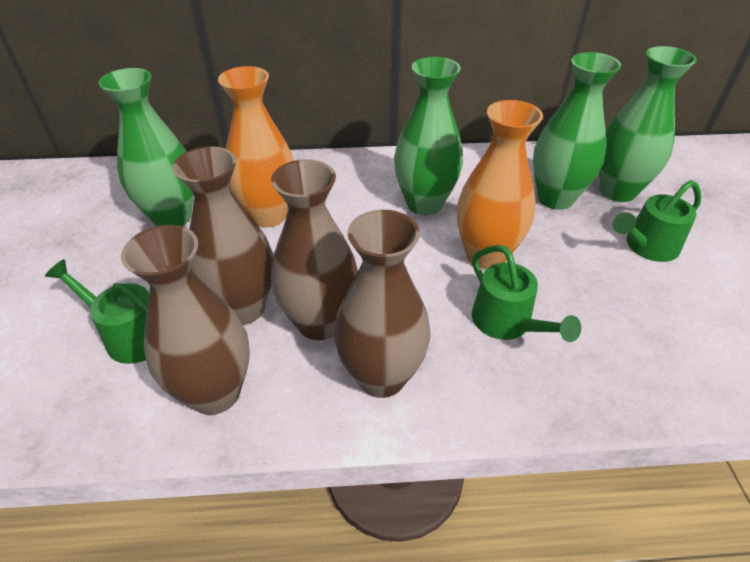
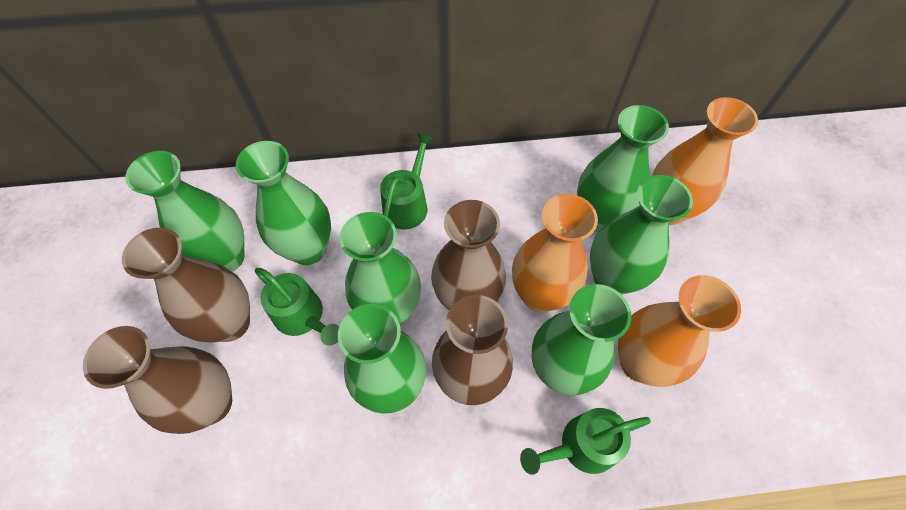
green vase: 4 -> 7
orange vase: 2 -> 3

